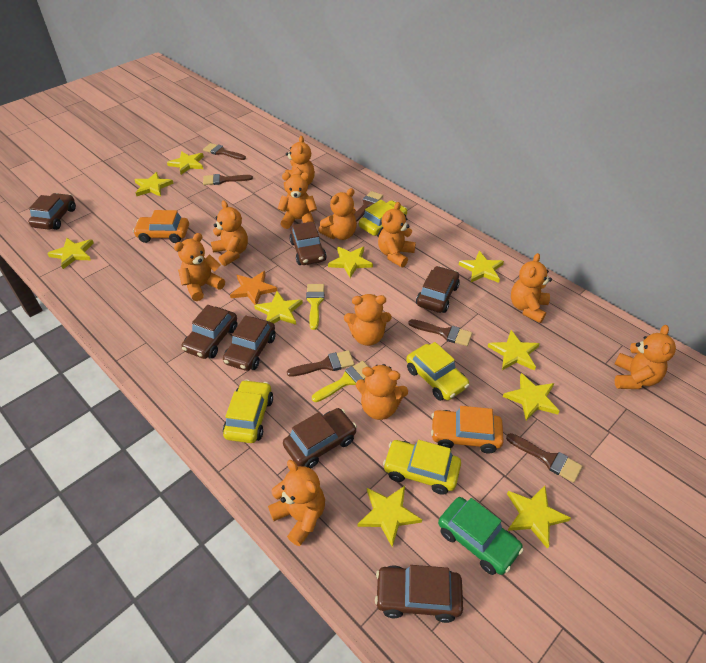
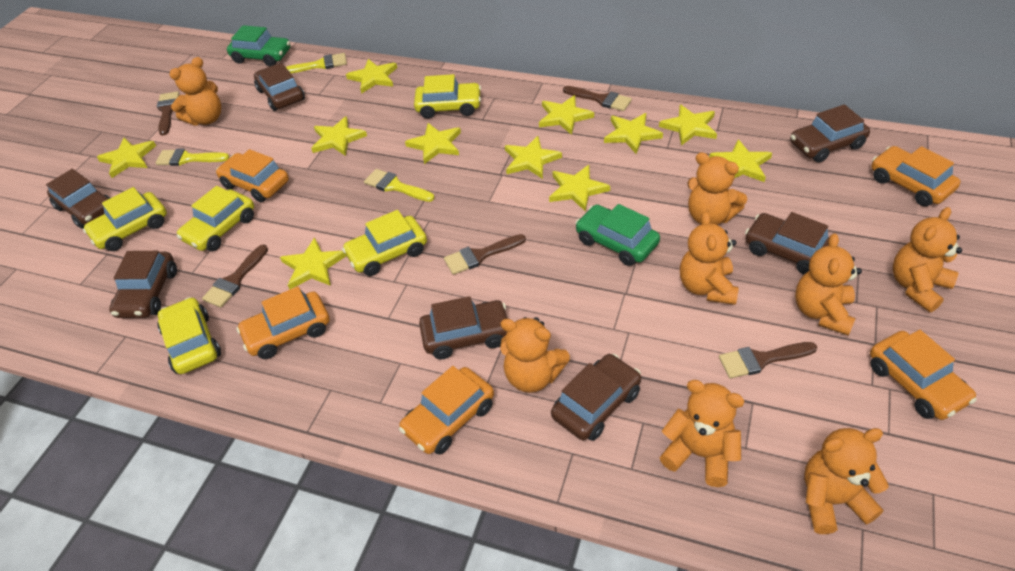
brown brush: 6 -> 5
green car: 1 -> 2
orange car: 2 -> 5
orange star: 1 -> 0
orange teddy bear: 11 -> 8
yellow brush: 2 -> 3
yellow car: 4 -> 5
yellow star: 10 -> 11

